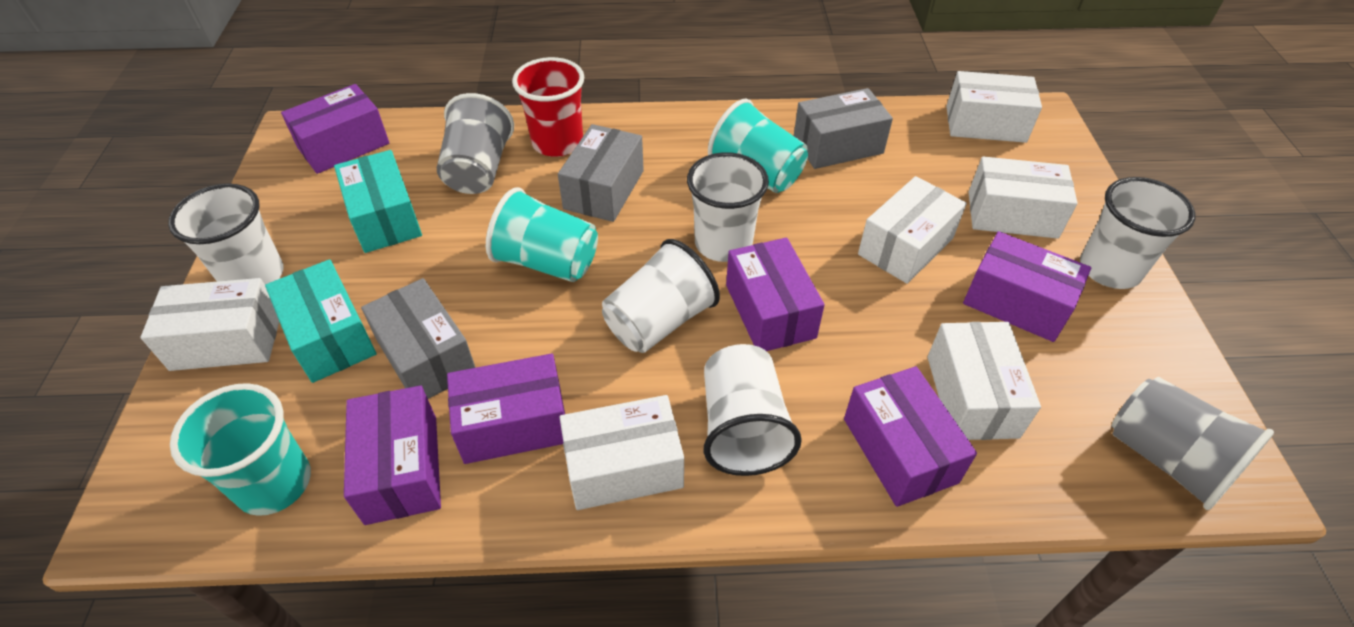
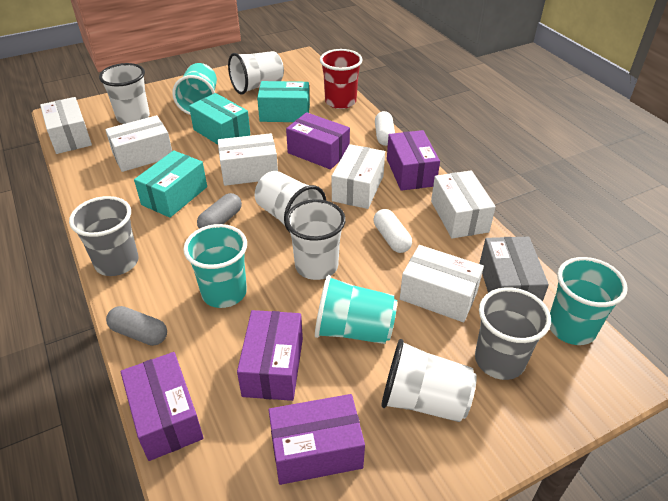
grey box: 3 -> 1
grey capsule: 0 -> 2
purple box: 6 -> 5
turquoise box: 2 -> 3
turquoise cup: 3 -> 4
white capsule: 0 -> 2

